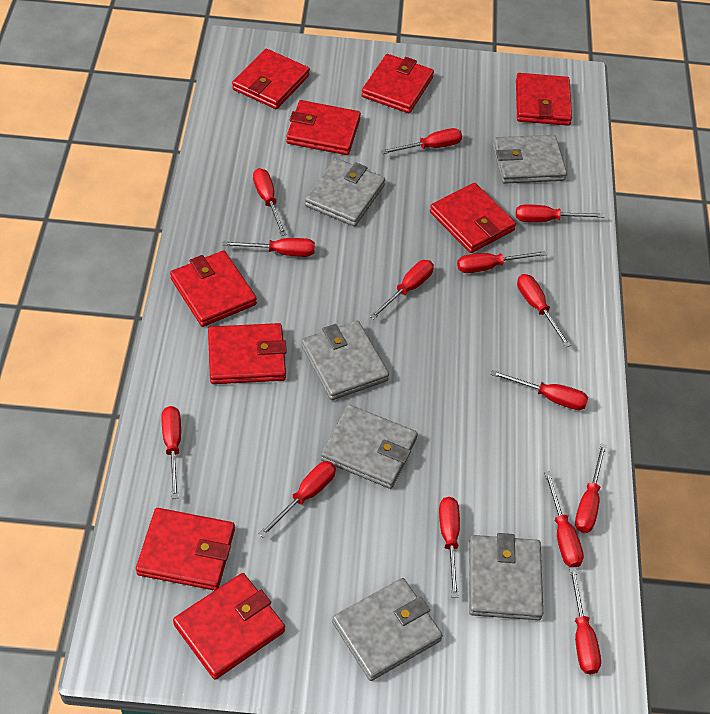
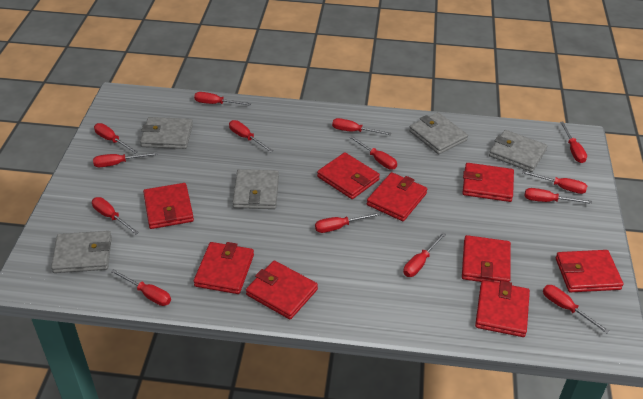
grey wallet: 6 -> 5

